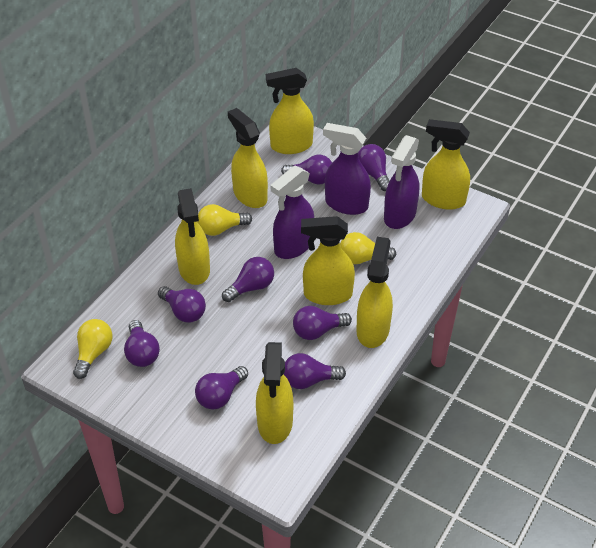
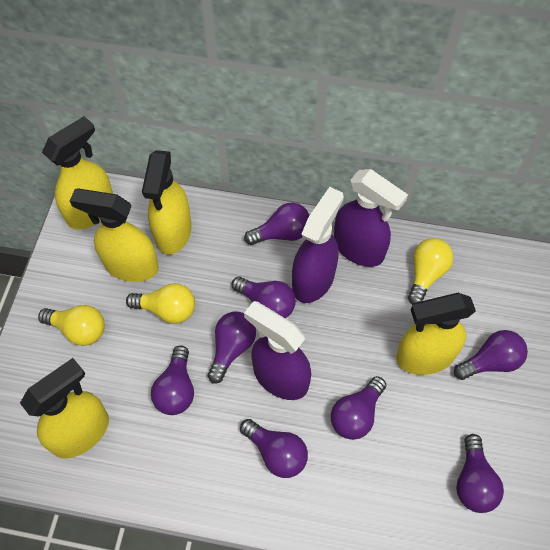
yellow spray bottle: 7 -> 5

